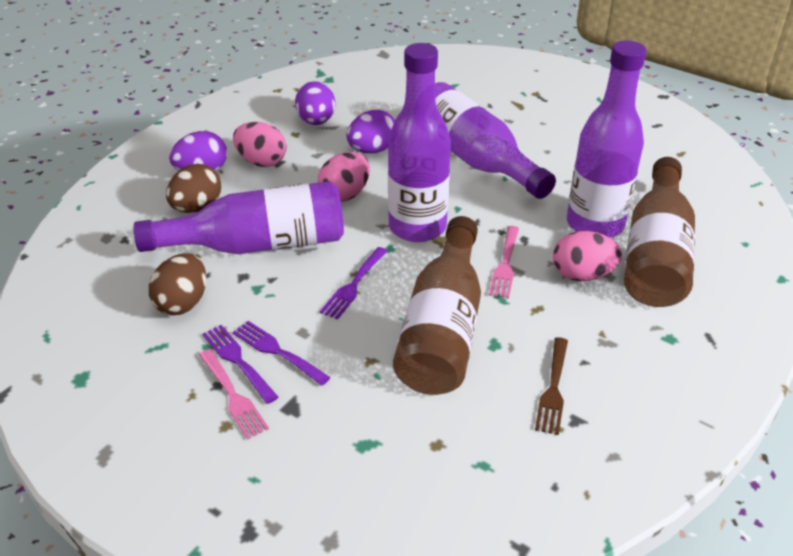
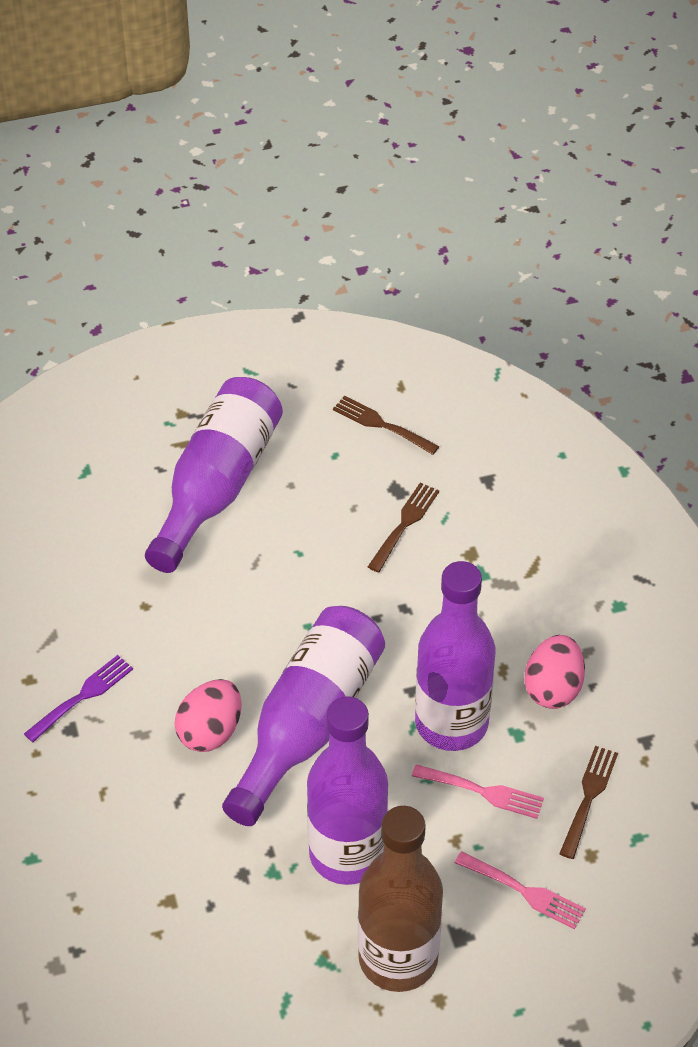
brown bottle: 2 -> 1
brown egg: 2 -> 0
brown fork: 1 -> 3
pink egg: 3 -> 2
purple egg: 3 -> 0
purple fork: 3 -> 1

